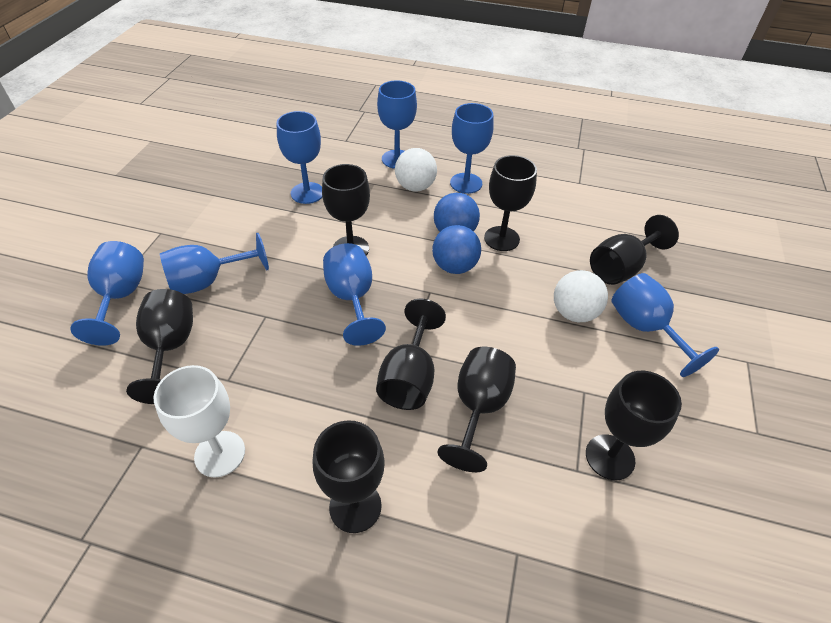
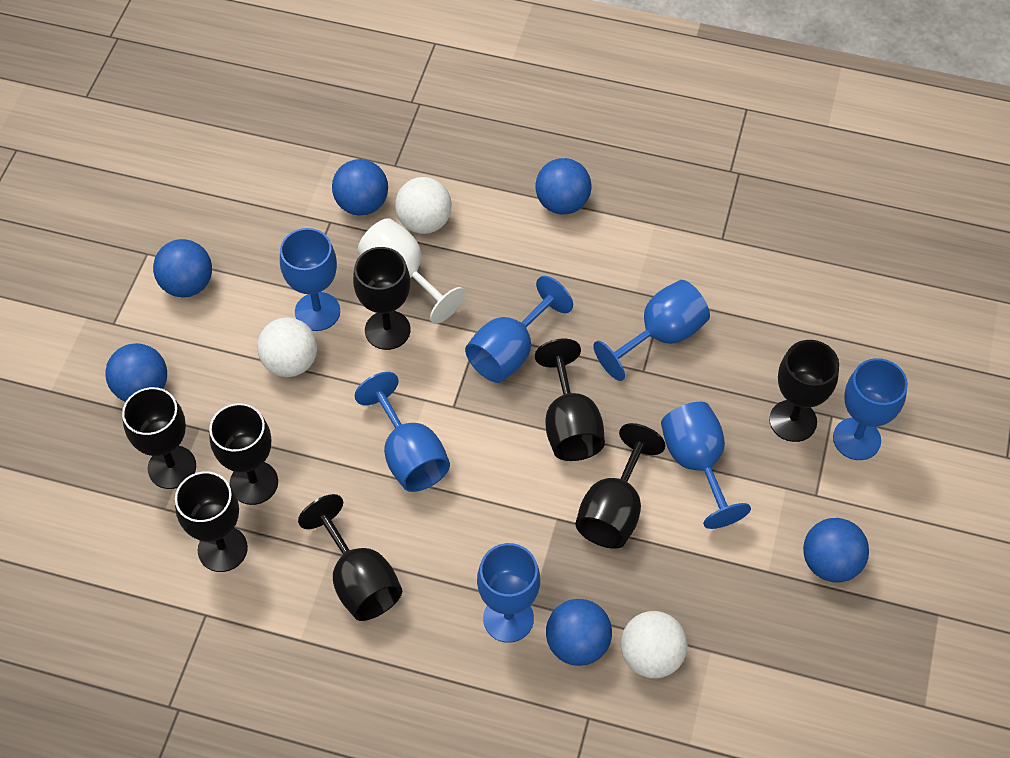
blue ball: 2 -> 6
white ball: 2 -> 3

